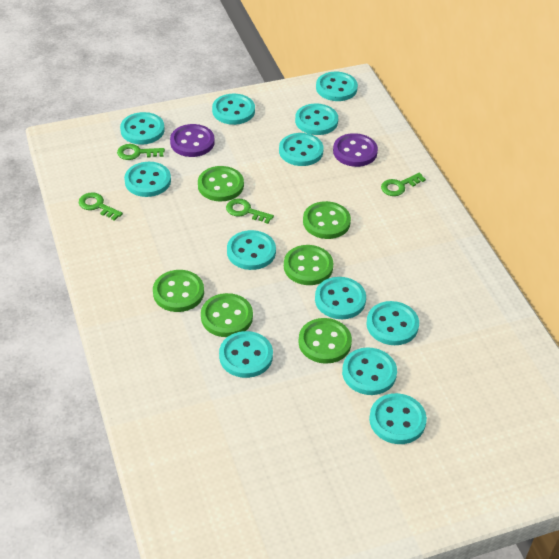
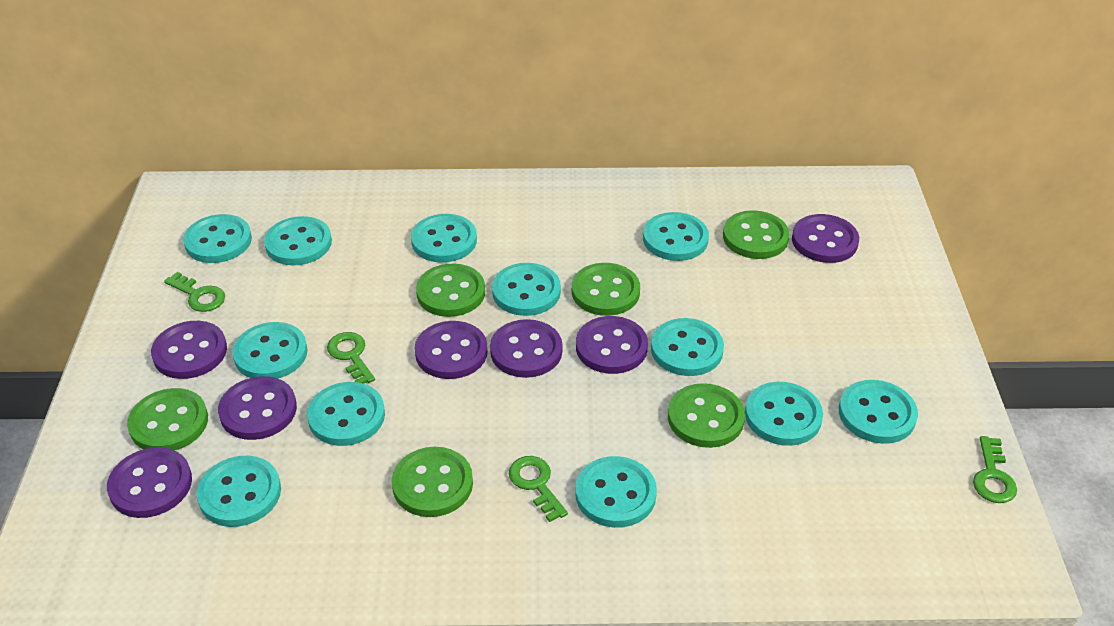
purple button: 2 -> 7

